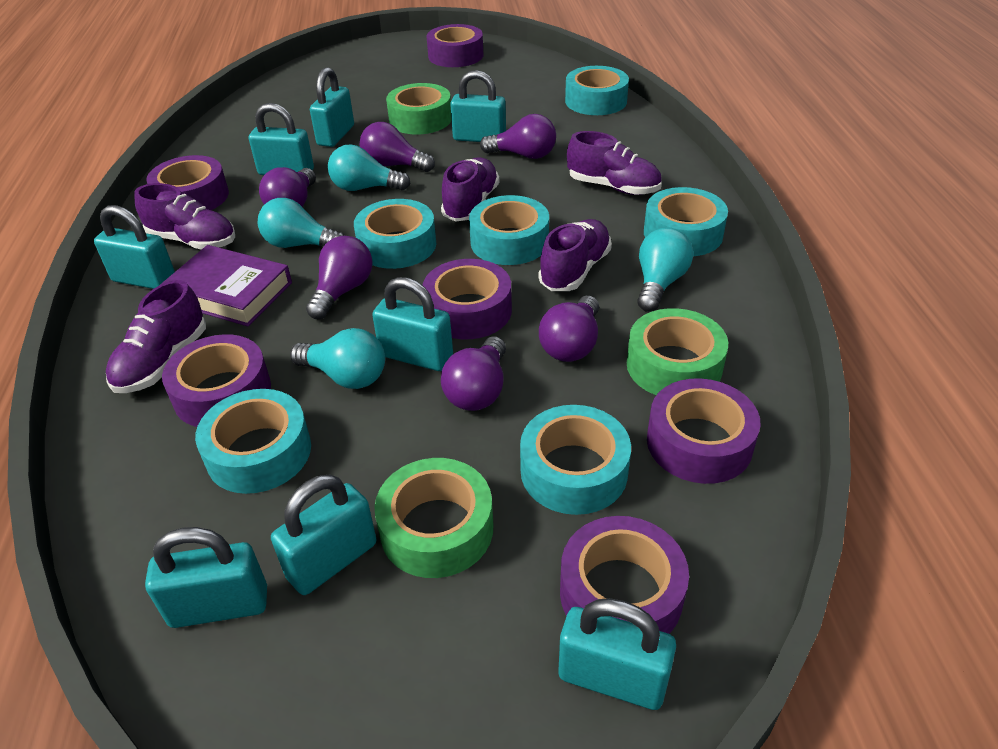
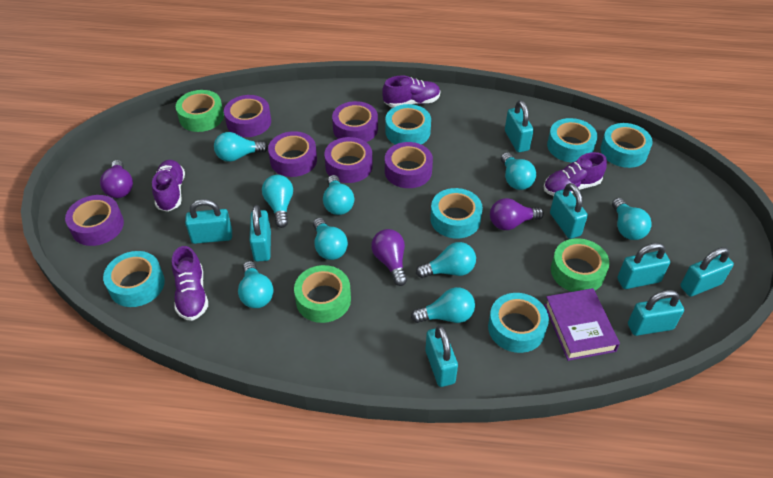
purple light bulb: 6 -> 3
purple shoe: 5 -> 4
turquoise light bulb: 4 -> 9

